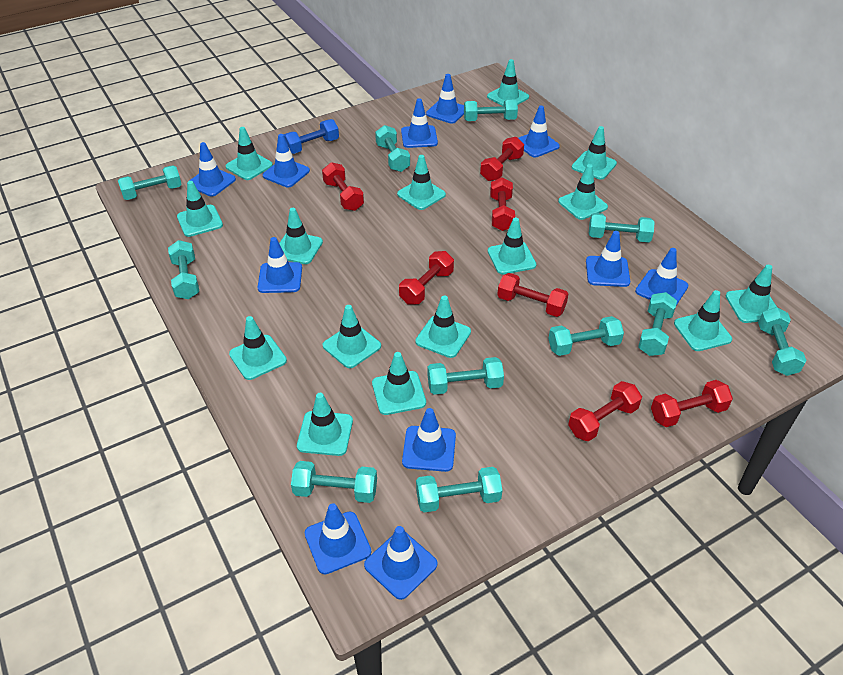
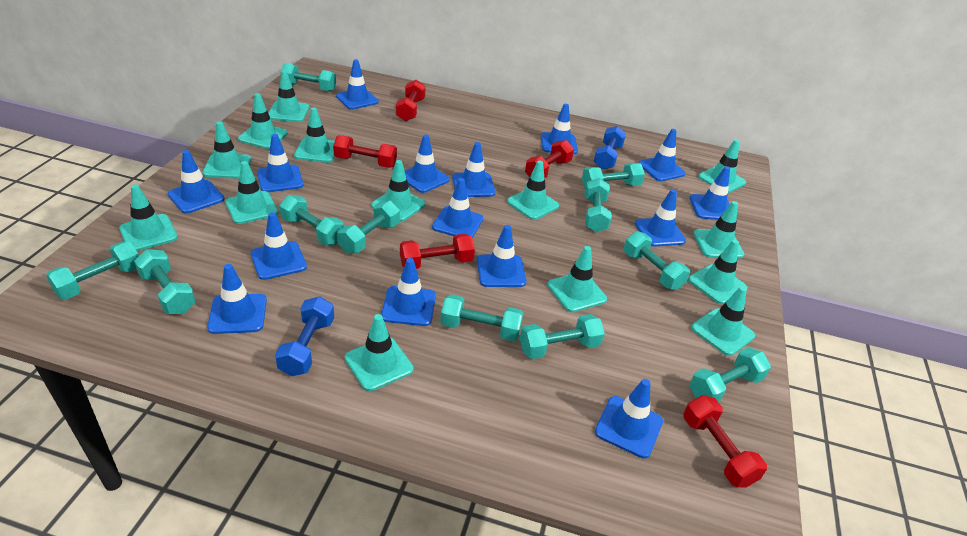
blue dumbbell: 1 -> 2
blue traffic cone: 11 -> 15
red dumbbell: 7 -> 5
turquoise traffic cone: 15 -> 14

